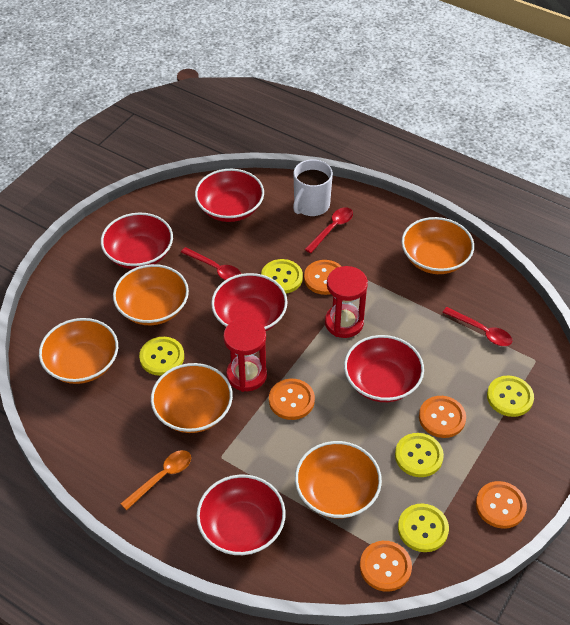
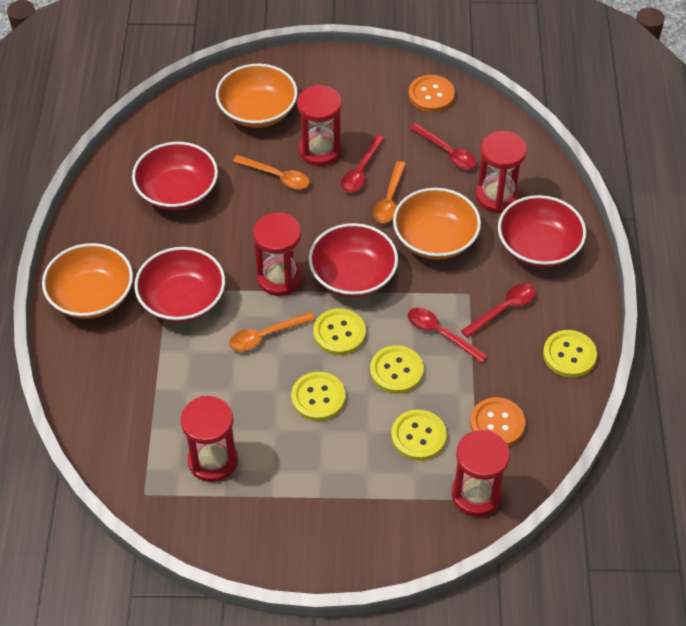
orange bowl: 5 -> 3
orange button: 5 -> 2
orange spoon: 1 -> 3
red bowl: 5 -> 4
red hourglass: 2 -> 5
red spoon: 3 -> 4
white mug: 1 -> 0

